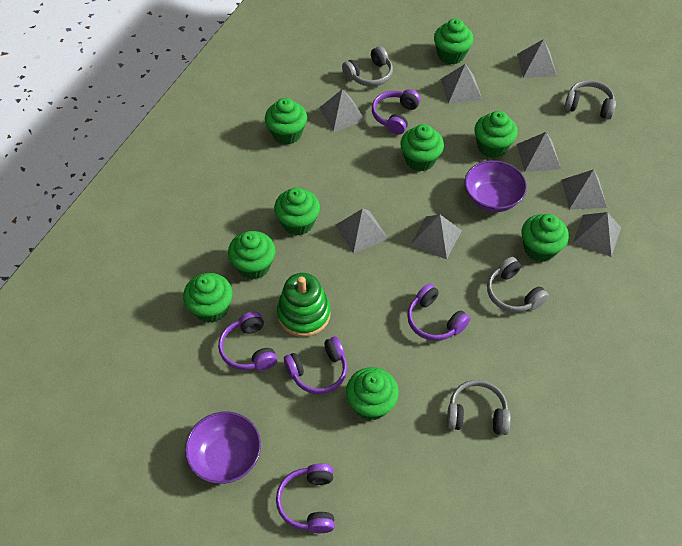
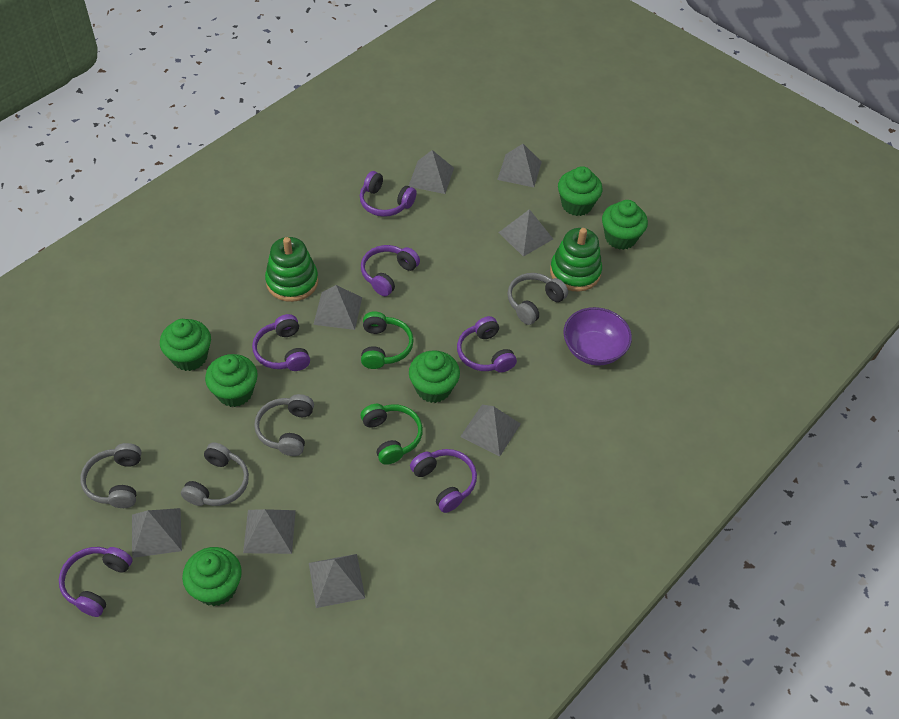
green cupcake: 9 -> 6
green headphones: 0 -> 2
green stacking toy: 1 -> 2
purple bowl: 2 -> 1
purple headphones: 5 -> 6

